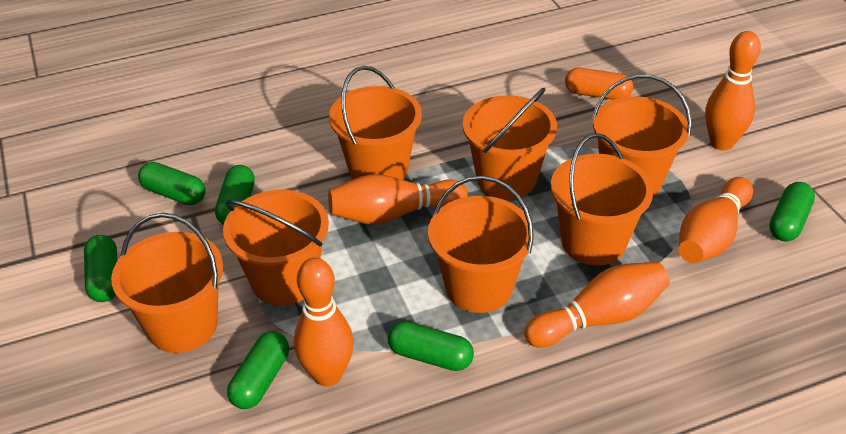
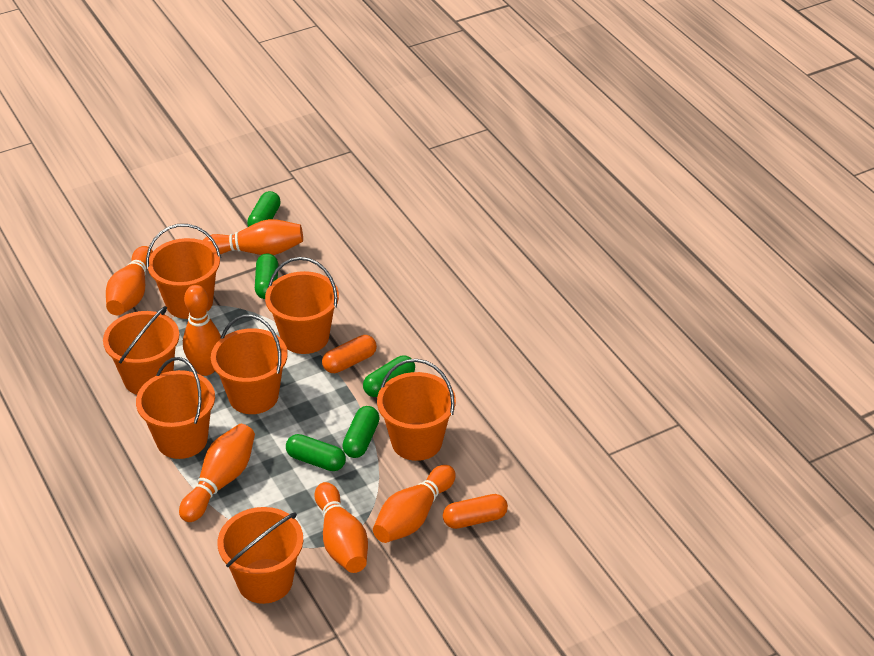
green capsule: 6 -> 5
orange bowling pin: 5 -> 6
orange capsule: 1 -> 2

